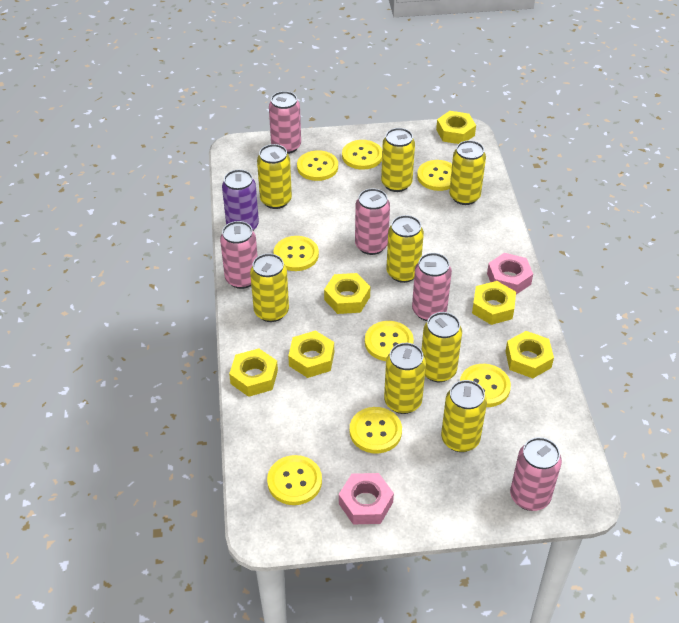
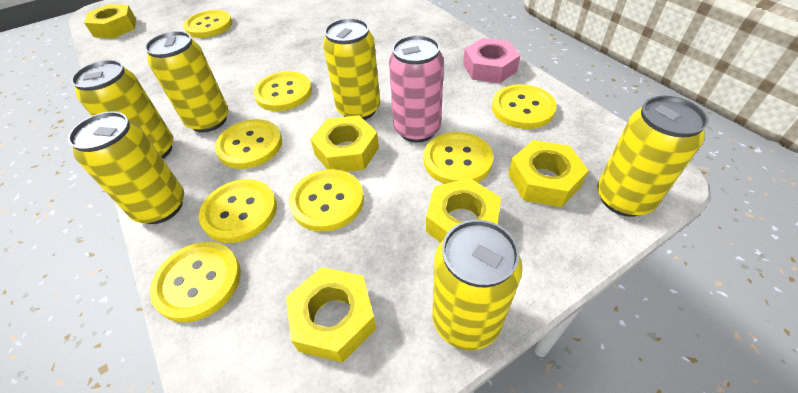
pink can: 5 -> 1
pink nut: 2 -> 1
purple can: 1 -> 0
yellow can: 8 -> 6
yellow nut: 6 -> 5

